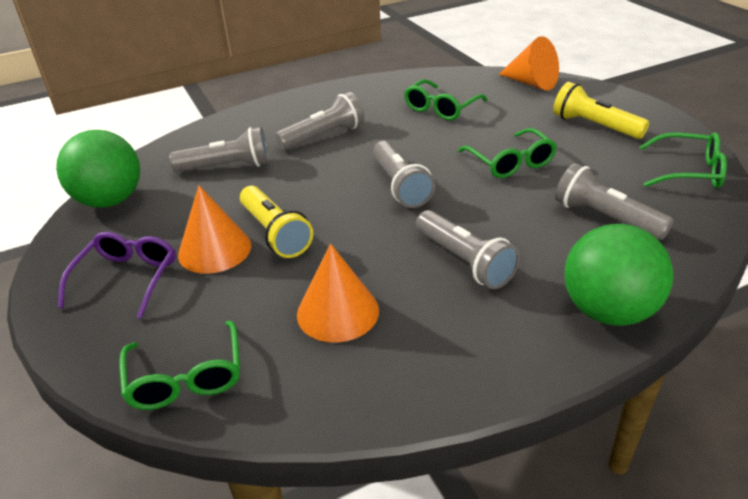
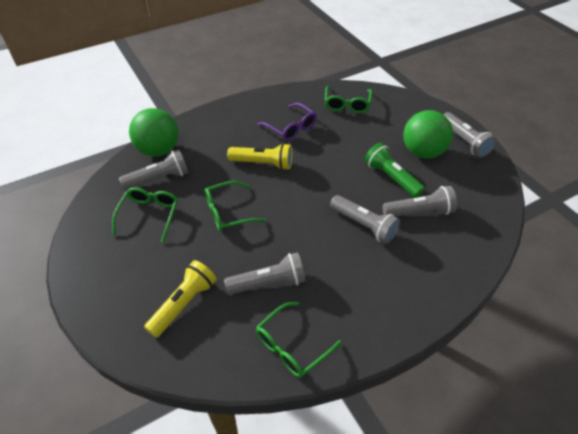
green flashlight: 0 -> 1
orange cone: 3 -> 0

